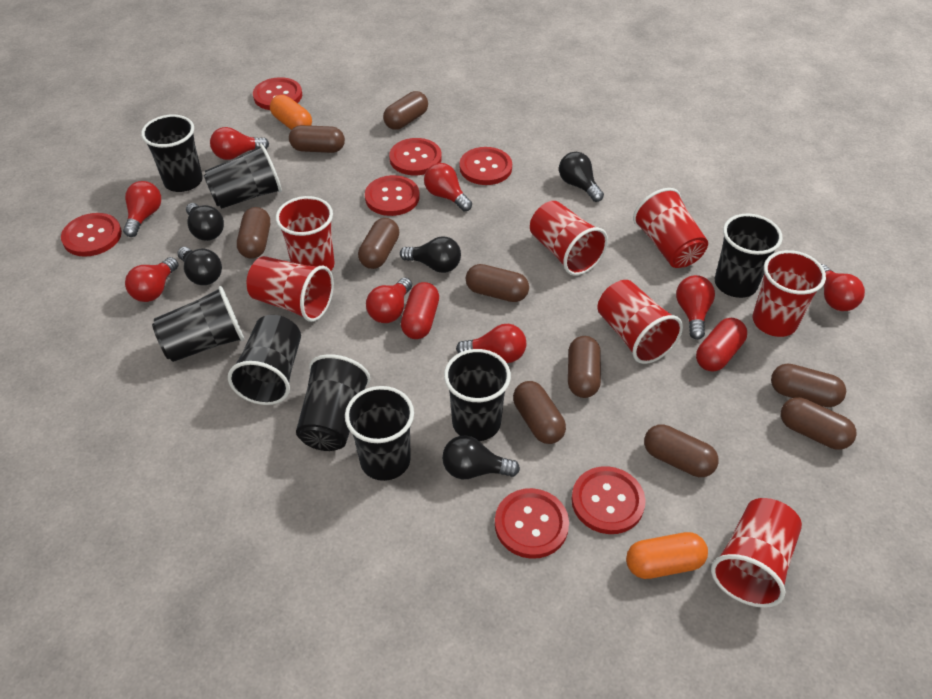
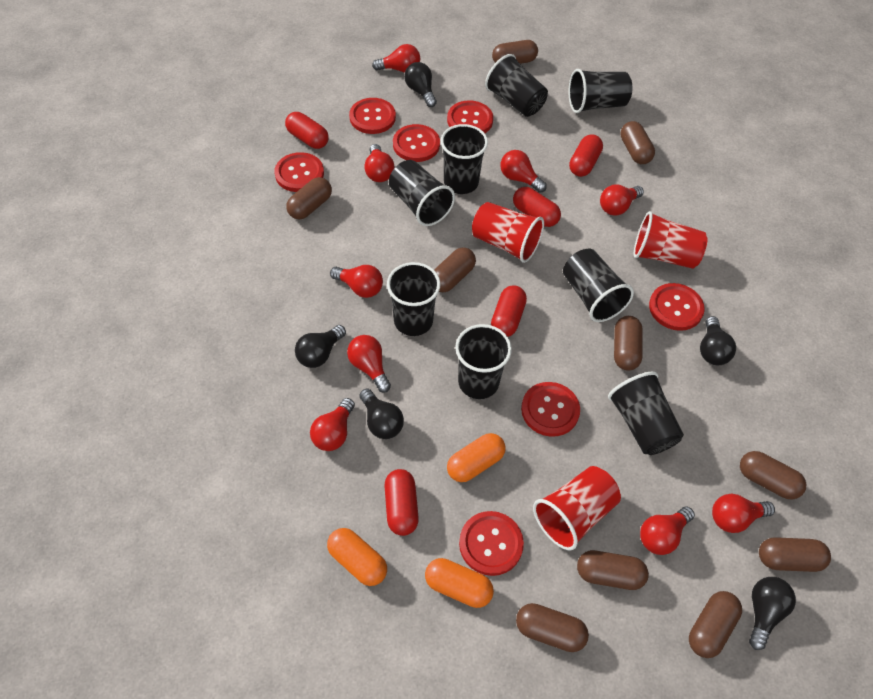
orange capsule: 2 -> 3
red capsule: 2 -> 5
red cup: 7 -> 3
red light bulb: 8 -> 9

